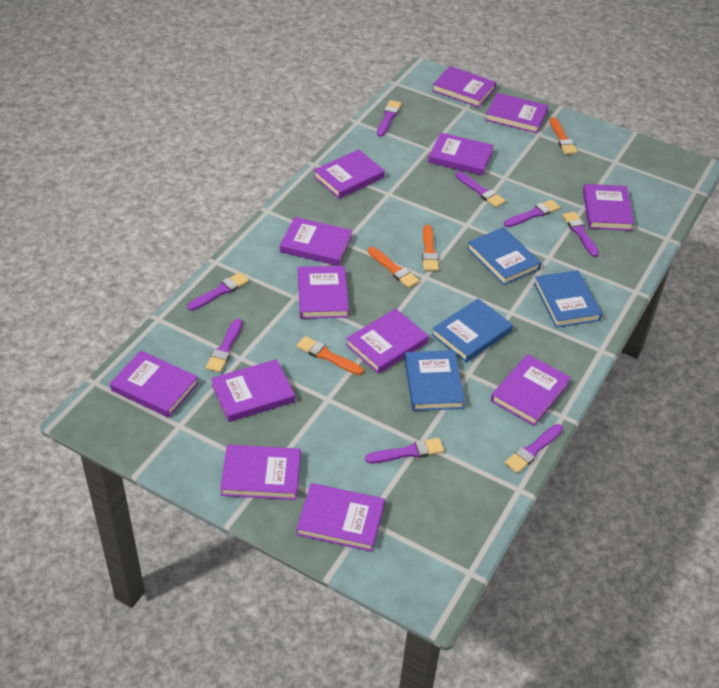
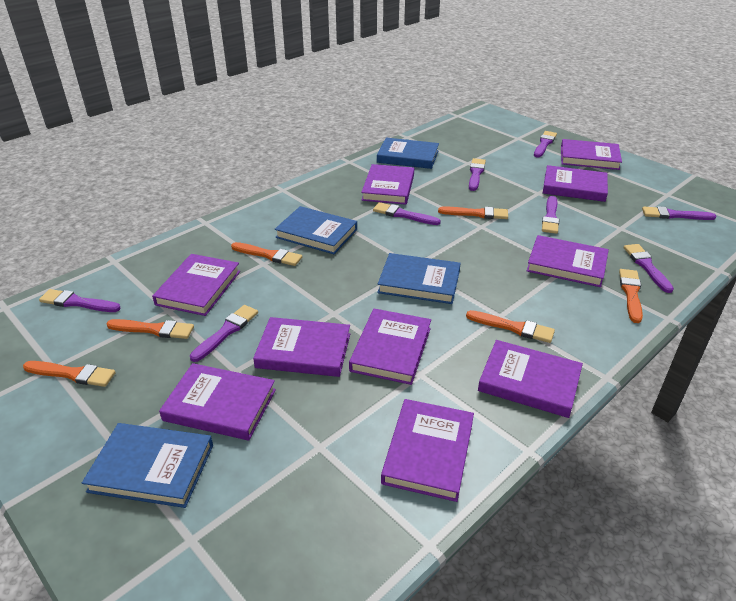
orange brush: 4 -> 6
purple book: 13 -> 10

